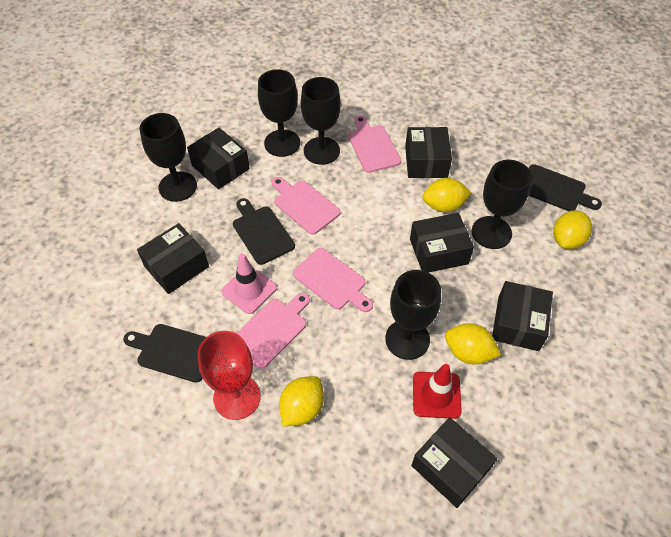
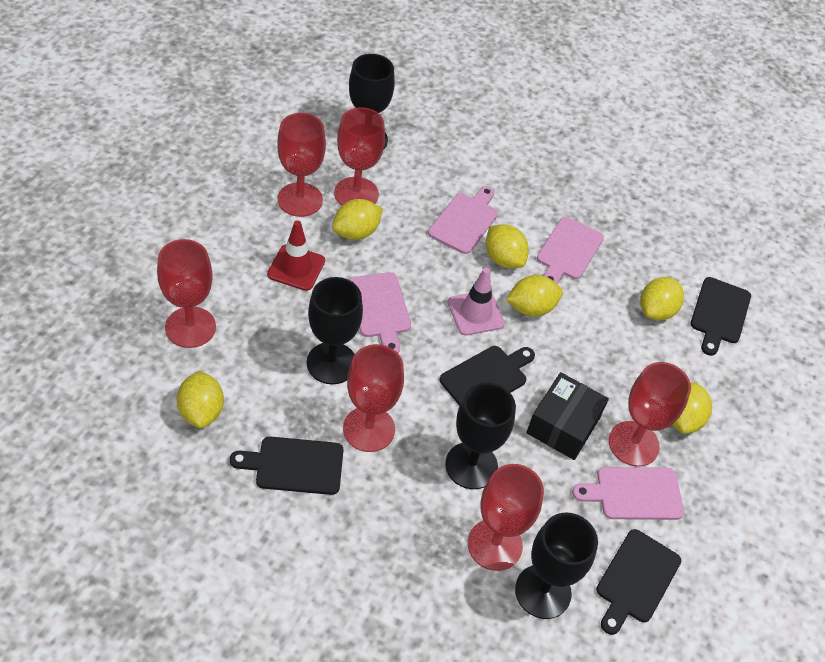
black box: 6 -> 1
black cutting board: 3 -> 4
black goblet: 5 -> 4
red goblet: 1 -> 6
yellow lemon: 4 -> 6

